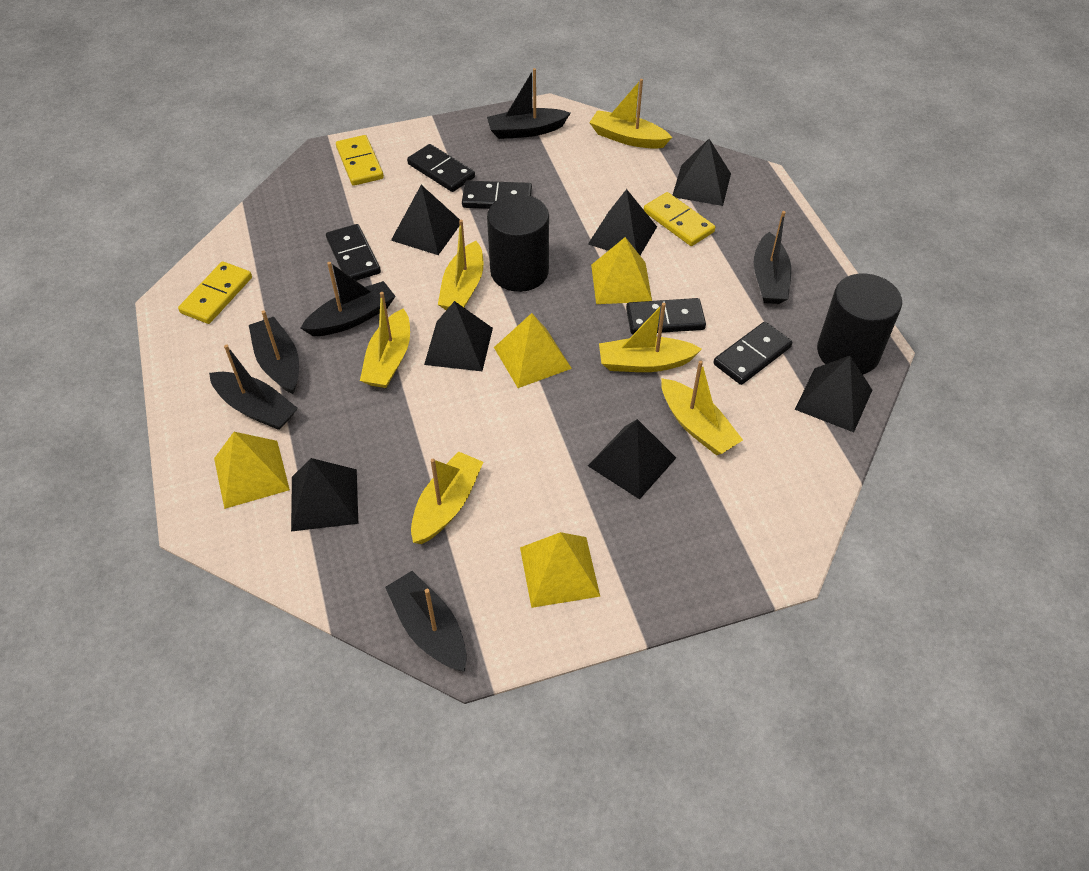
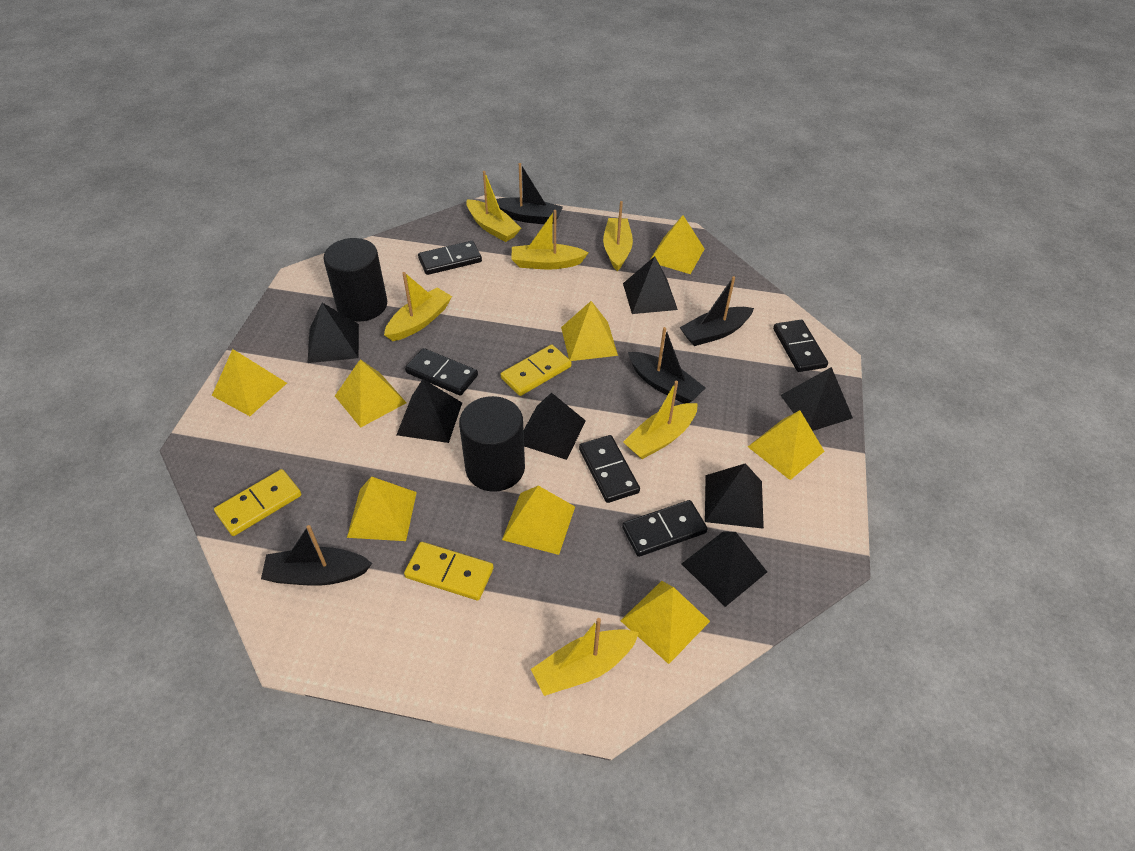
black boat: 6 -> 4
yellow pyramid: 4 -> 8

